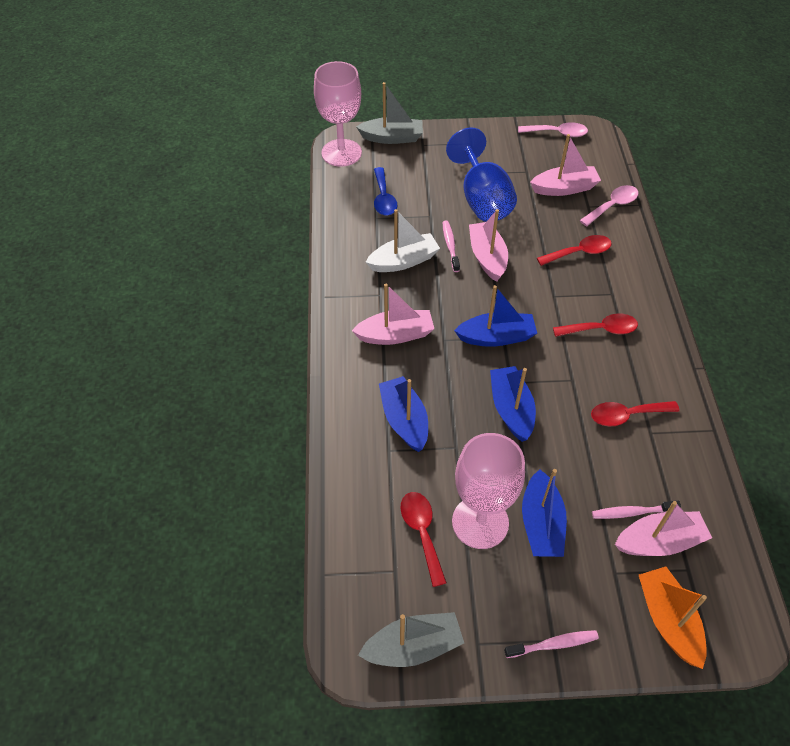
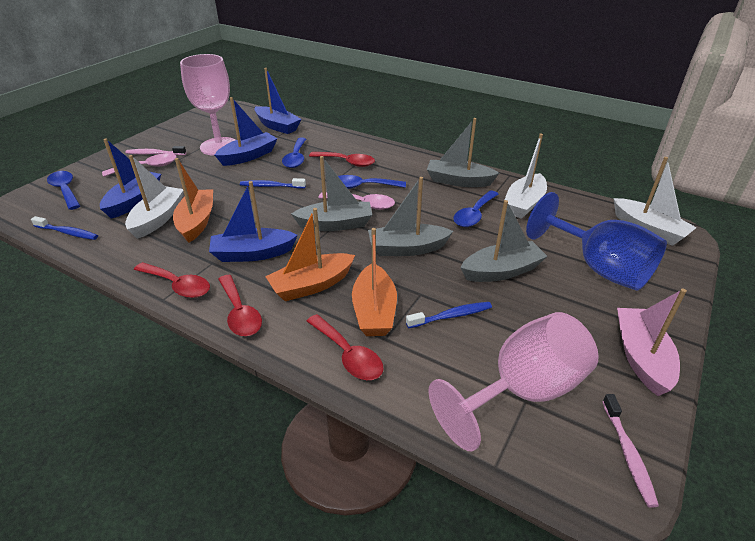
blue spoon: 1 -> 4
blue toothbrush: 0 -> 3
grey boat: 2 -> 4
orange boat: 1 -> 3
pink boat: 4 -> 1
pink toothbrush: 3 -> 2
white boat: 1 -> 3

